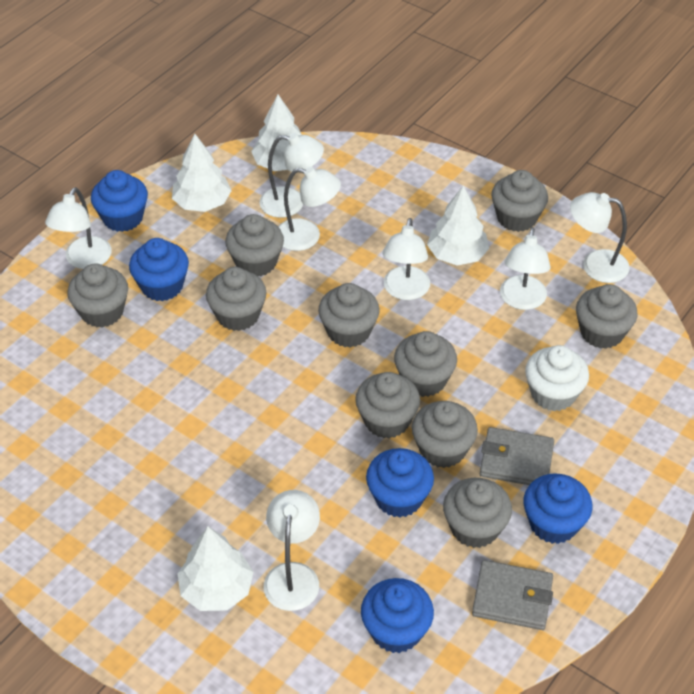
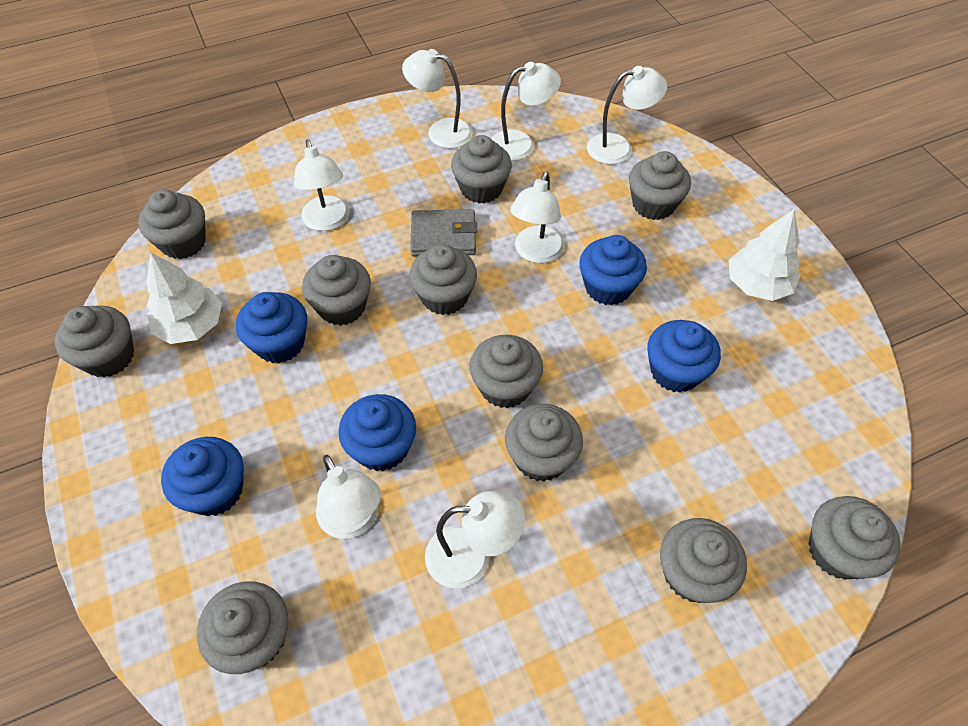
grey cupcake: 10 -> 11
grey wallet: 2 -> 1
white cupcake: 1 -> 0
white tree: 4 -> 2

